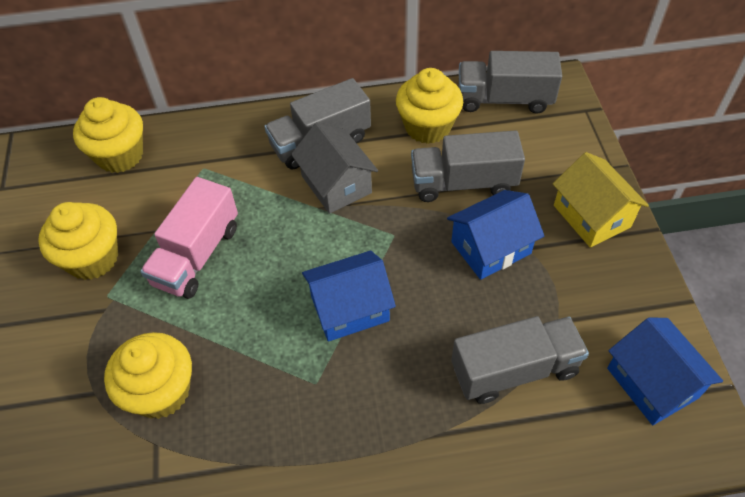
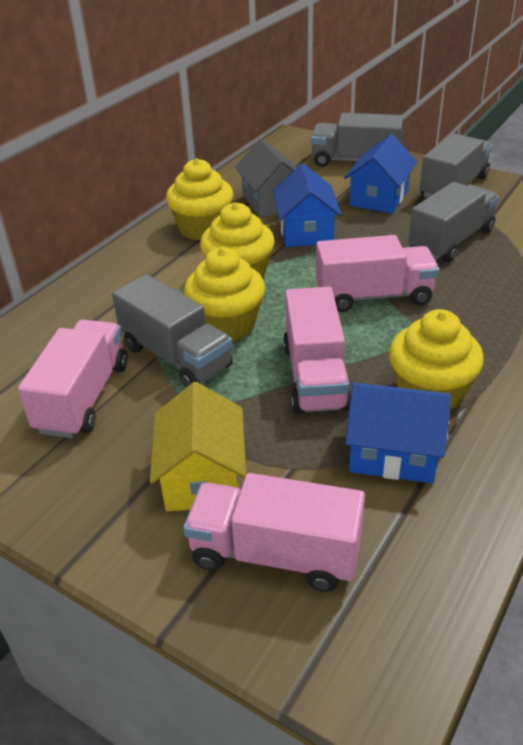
pink truck: 1 -> 4

